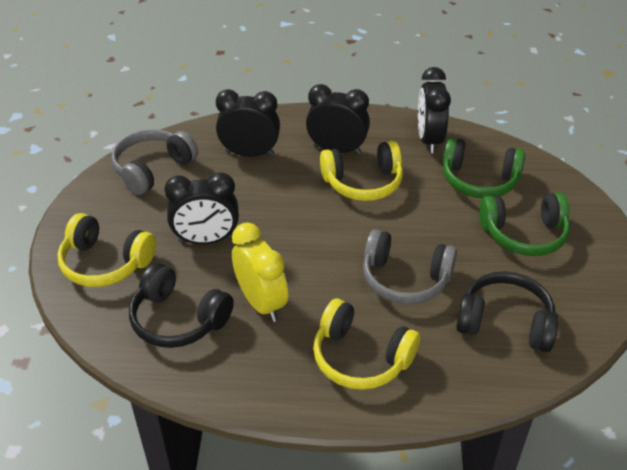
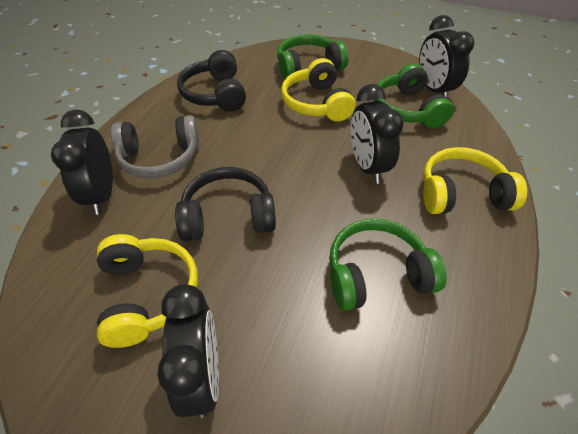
green headphones: 2 -> 3
grey headphones: 2 -> 1
yellow clock: 1 -> 0

